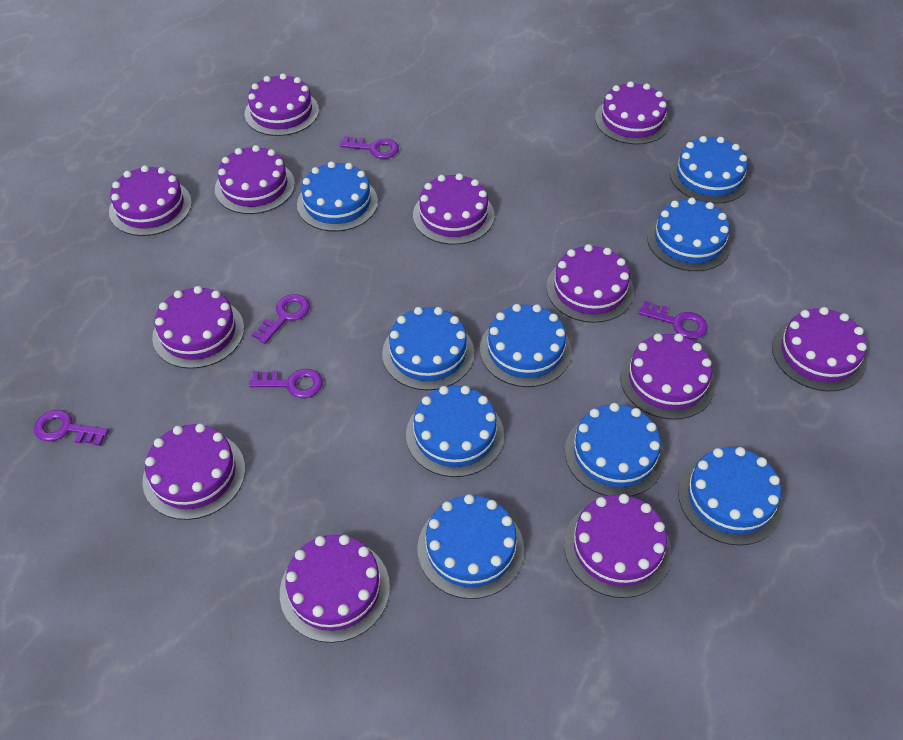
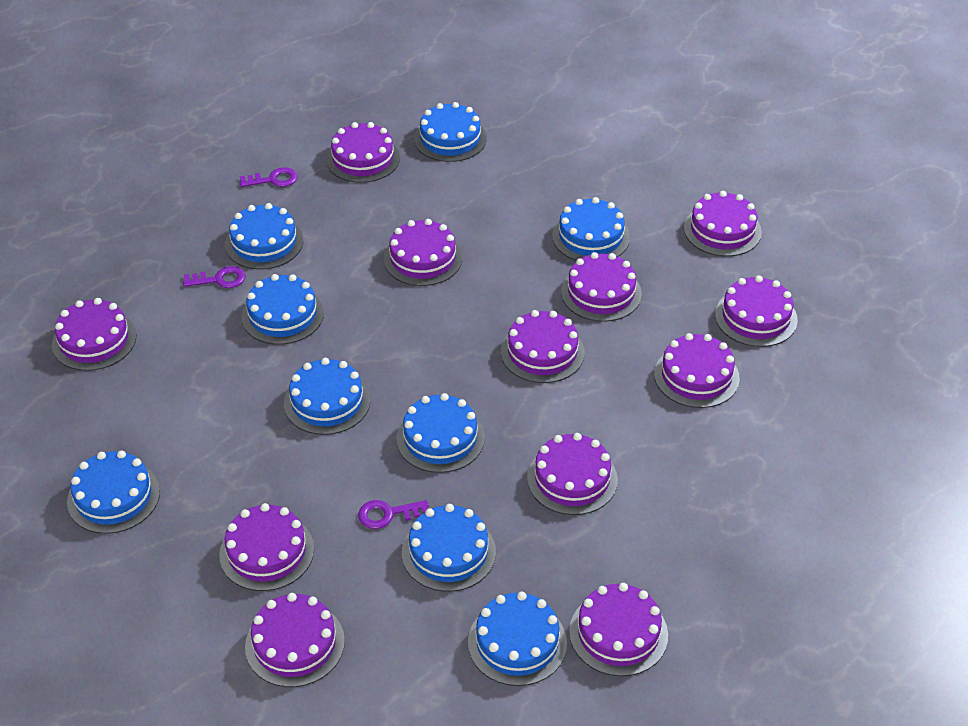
purple key: 5 -> 3

